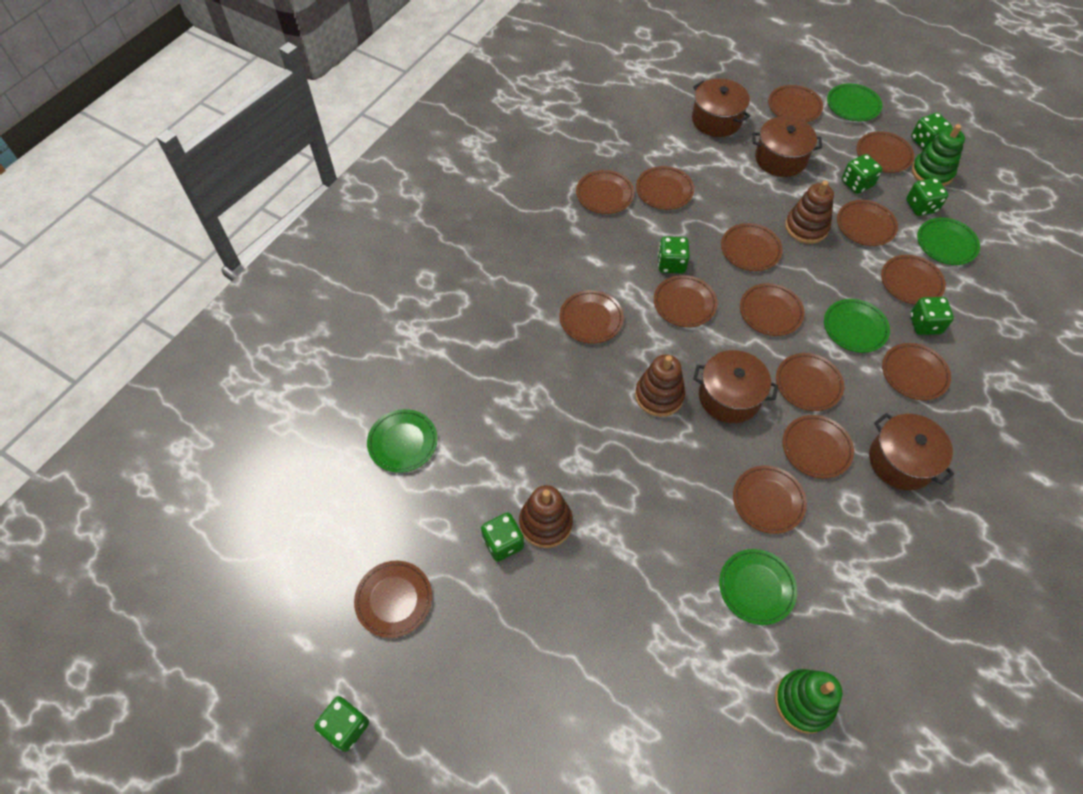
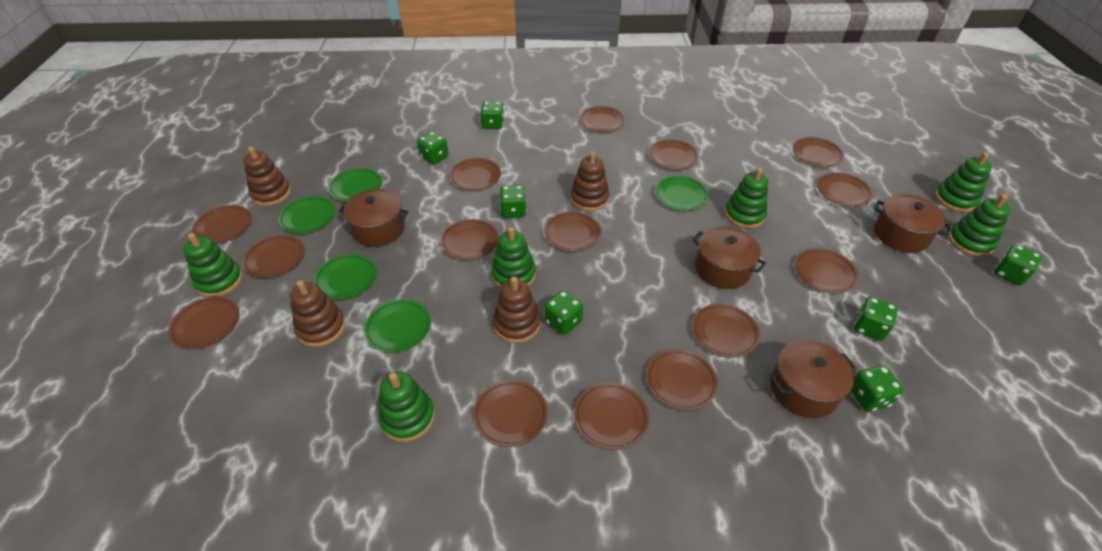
brown stacking toy: 3 -> 4
green stacking toy: 2 -> 6

